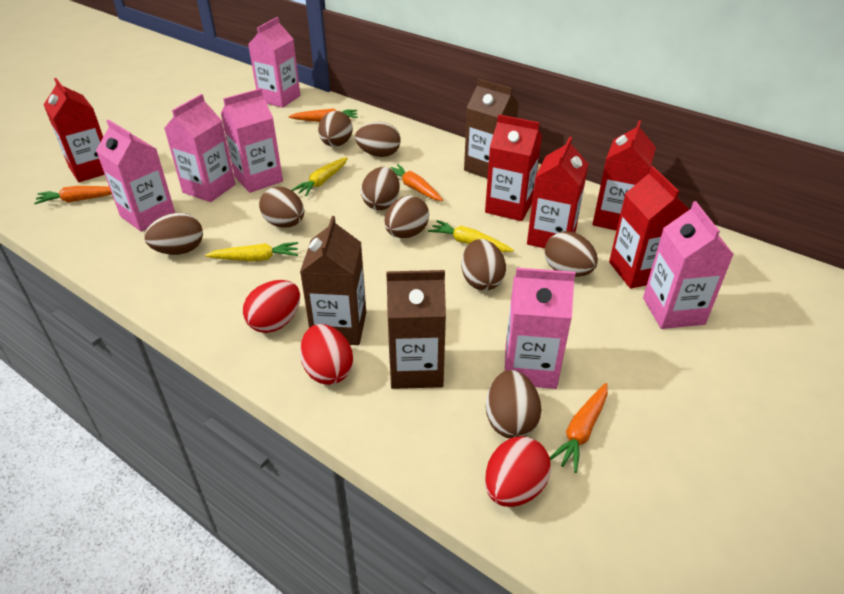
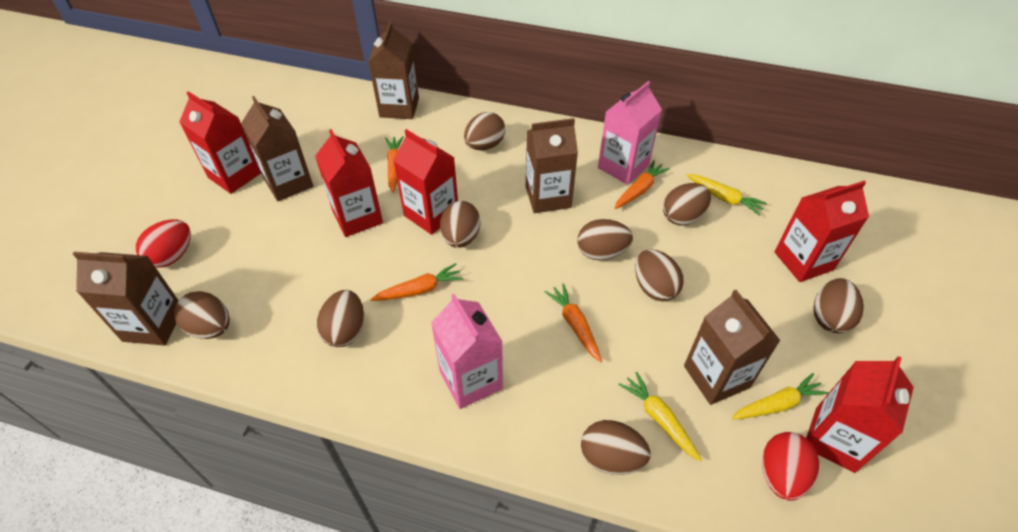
brown carton: 3 -> 5
pink carton: 6 -> 2
red egg: 3 -> 2

